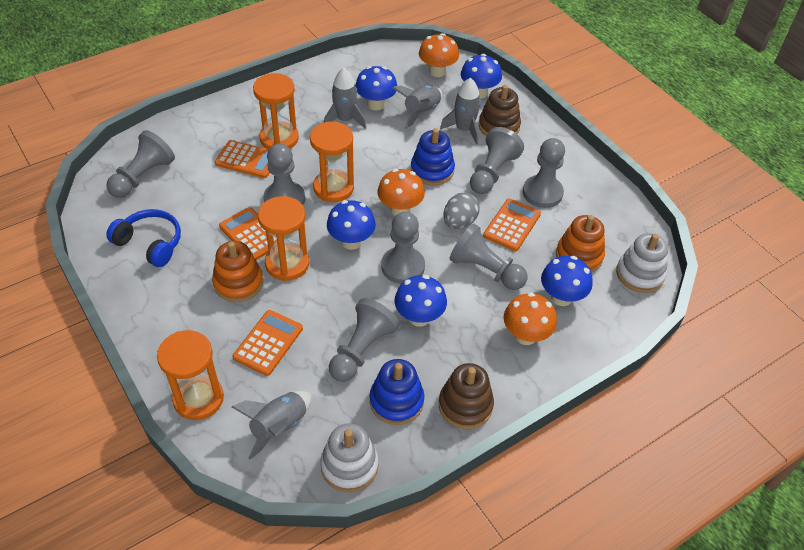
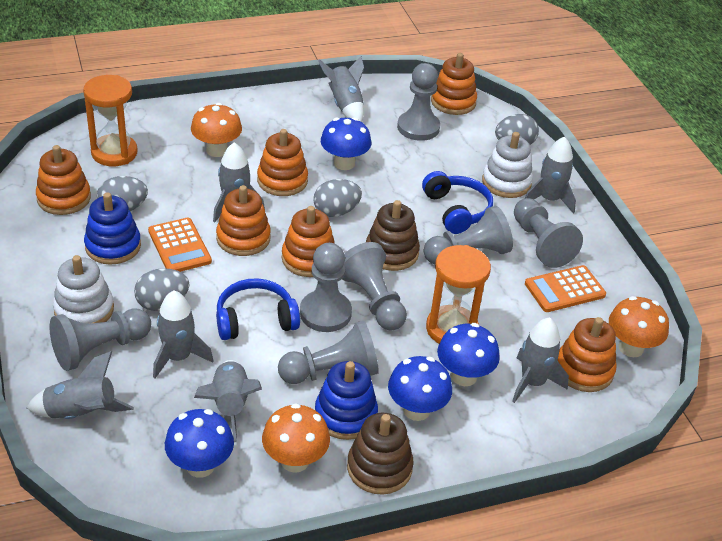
blue headphones: 1 -> 2
blue mushroom: 5 -> 4
grey egg: 1 -> 4
grey rocket: 4 -> 7
orange calculator: 4 -> 2
orange hourglass: 4 -> 2
orange stacking toy: 2 -> 6

